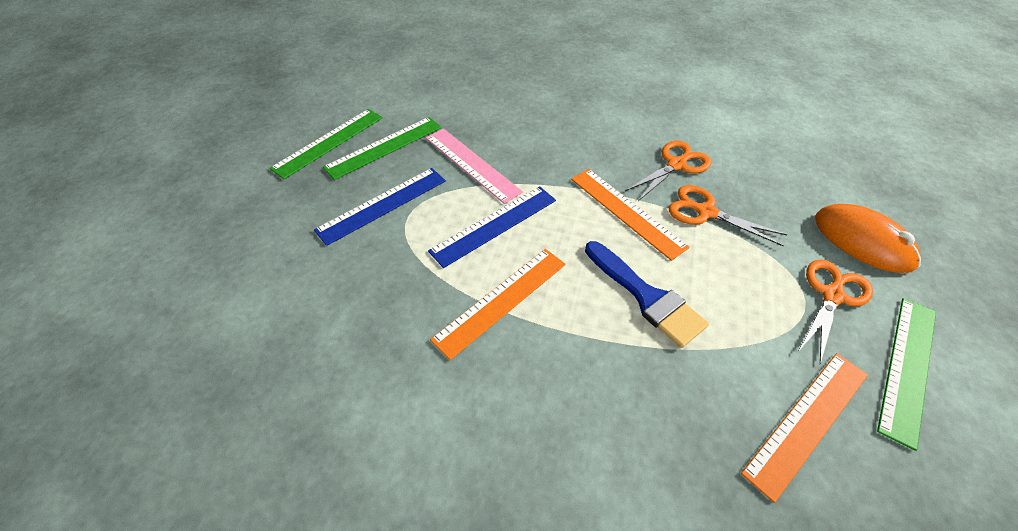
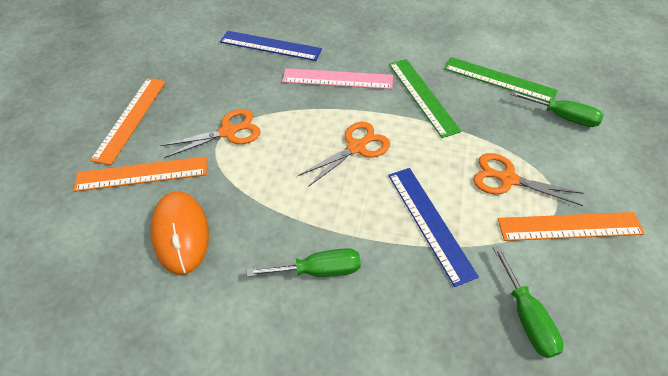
blue brush: 1 -> 0
green ruler: 3 -> 2
green screwdriver: 0 -> 3

